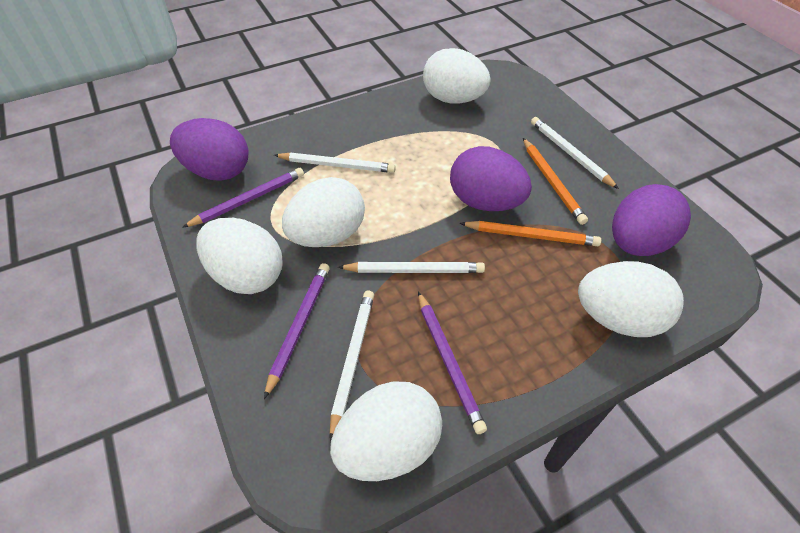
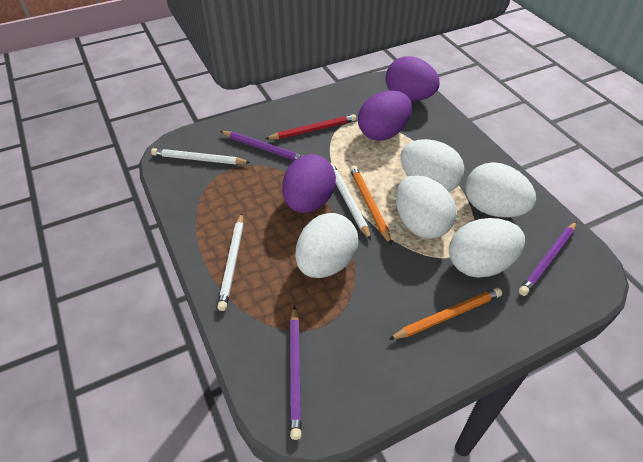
red pencil: 0 -> 1
white pencil: 4 -> 3

